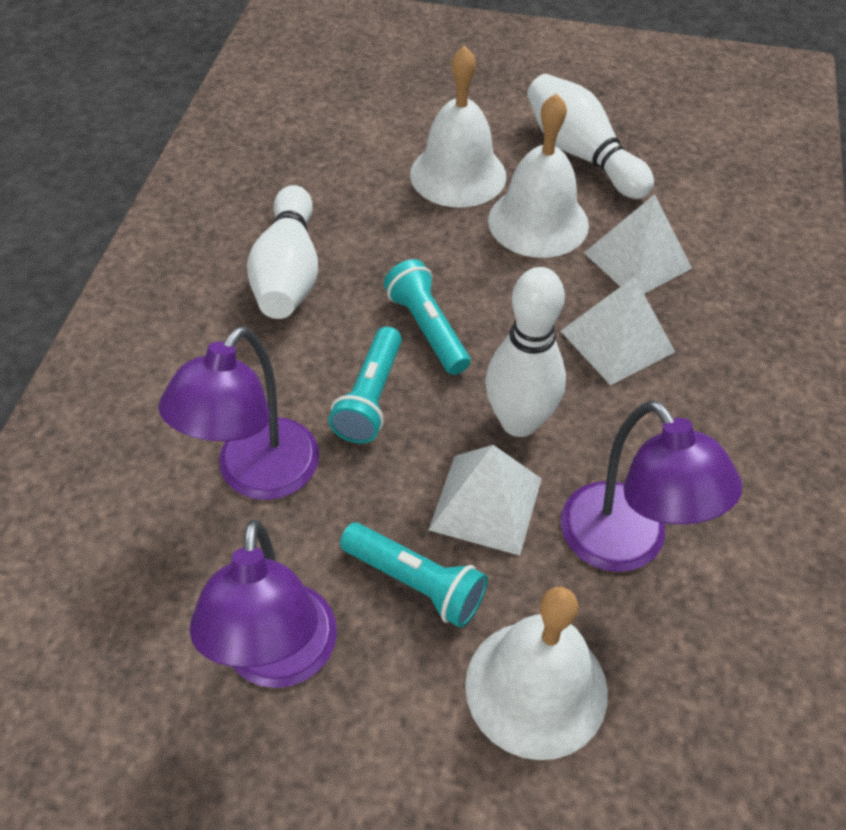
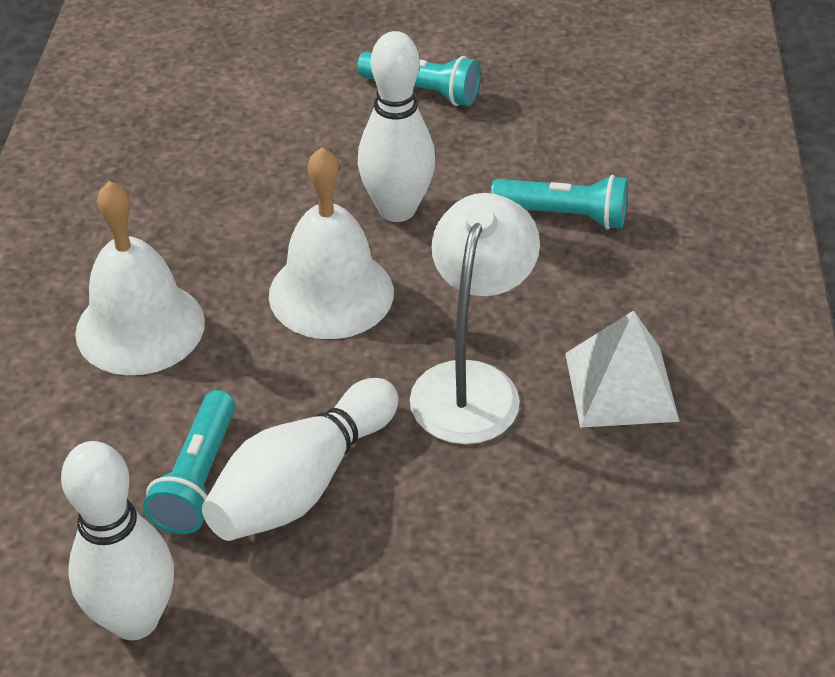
purple lamp: 3 -> 0
white bell: 3 -> 2
white lamp: 0 -> 1
white pyramid: 3 -> 1

